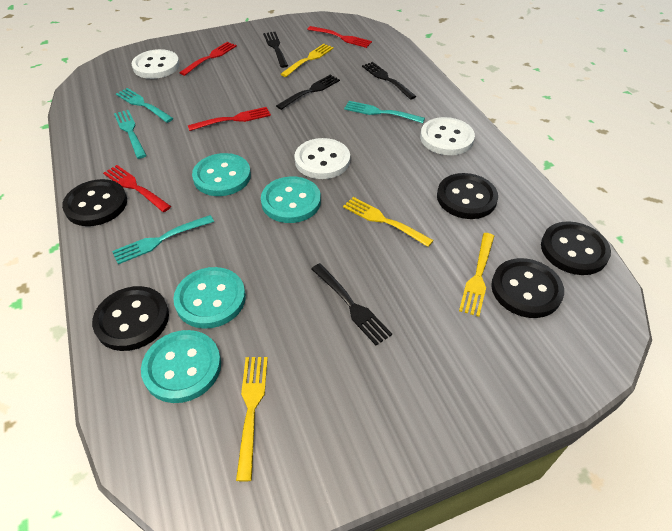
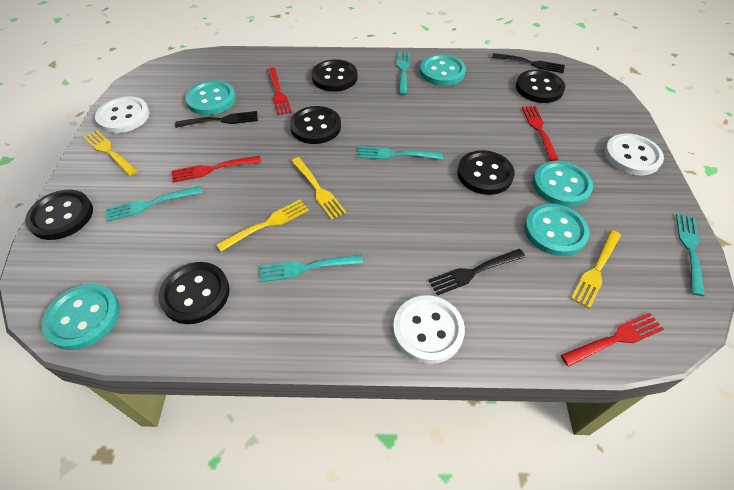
black button: 5 -> 6
black fork: 4 -> 3
turquoise button: 4 -> 5
turquoise fork: 4 -> 5

